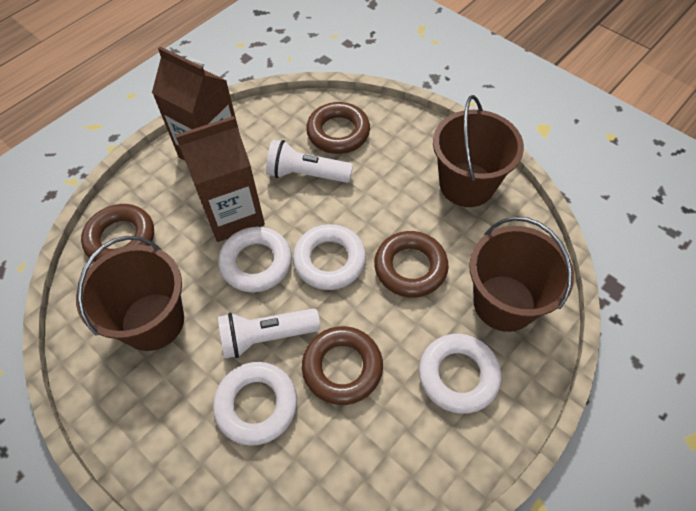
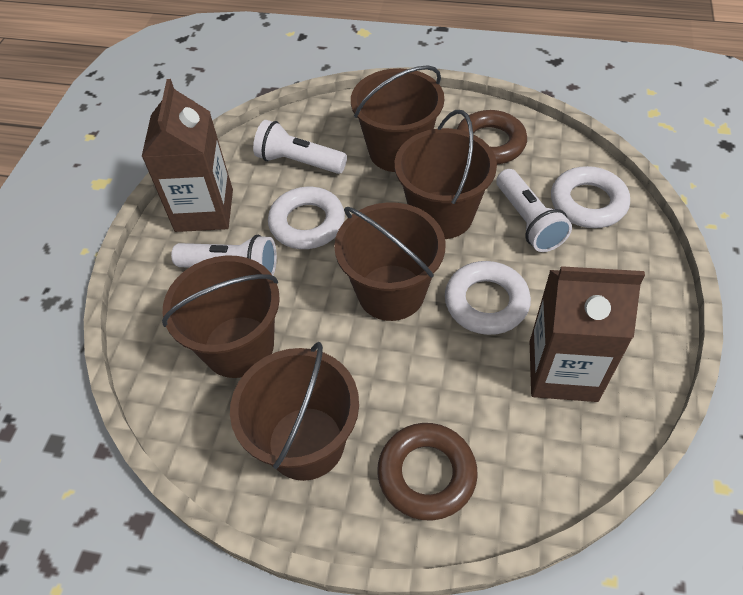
brown bucket: 3 -> 5
brown ring: 4 -> 2
white flashlight: 2 -> 3
white ring: 4 -> 3

